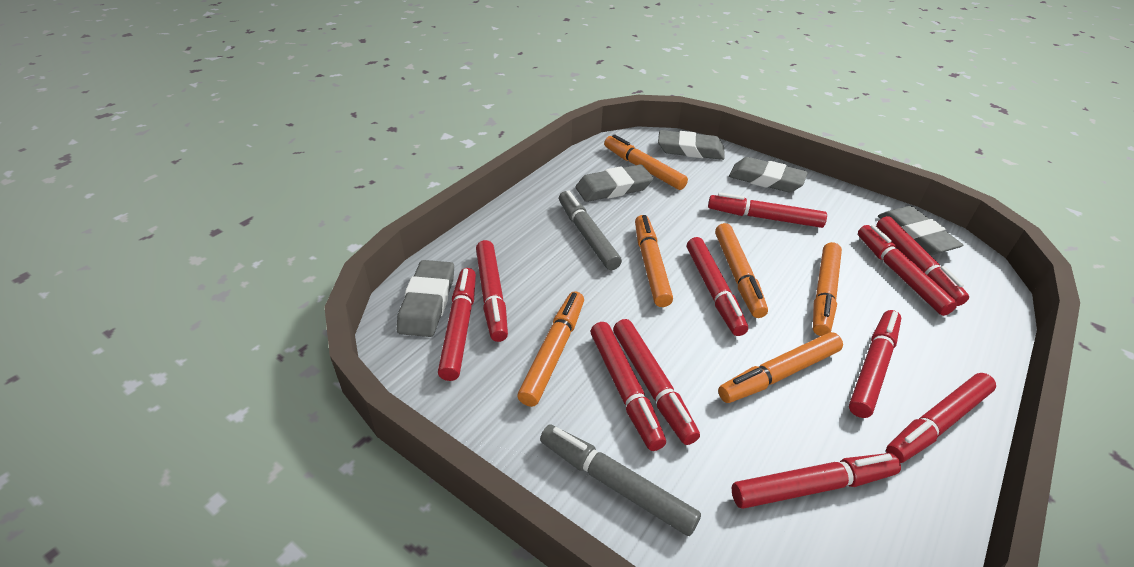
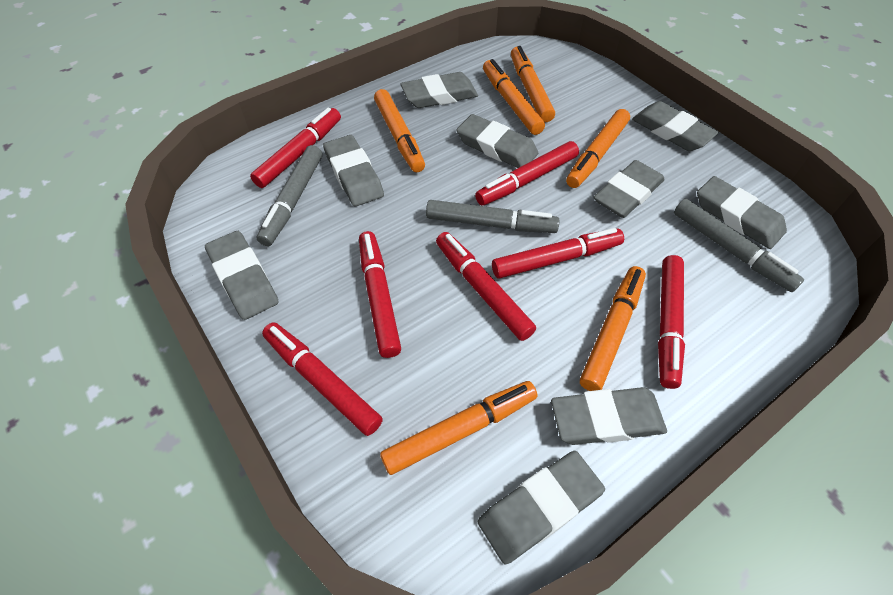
grey eraser: 5 -> 9
grey marker: 2 -> 3
red marker: 11 -> 7

